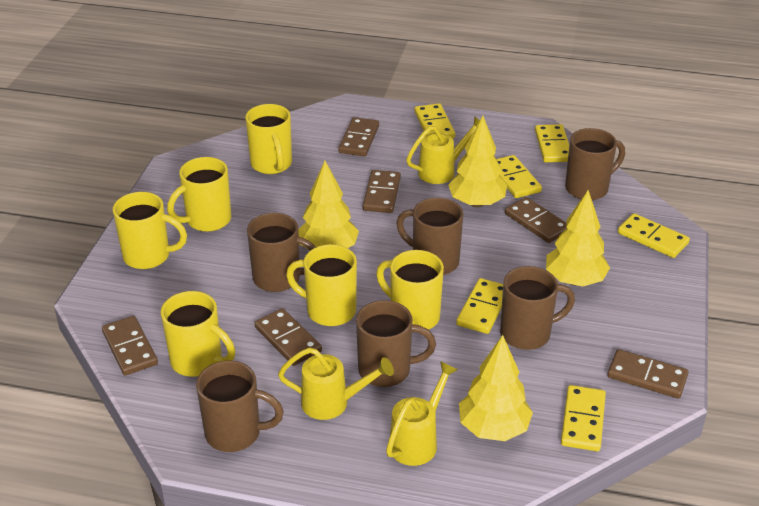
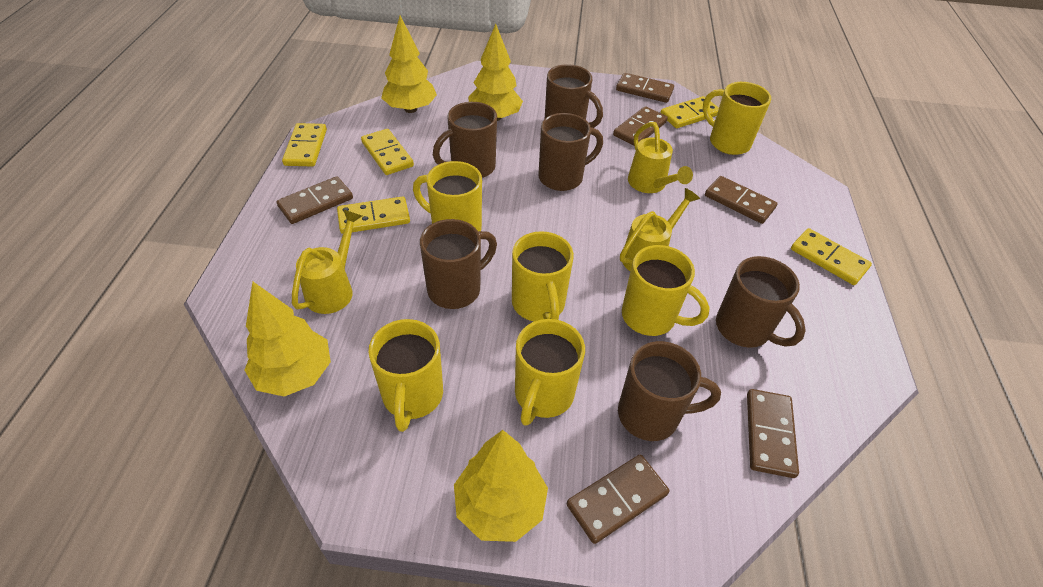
yellow domino: 6 -> 5

